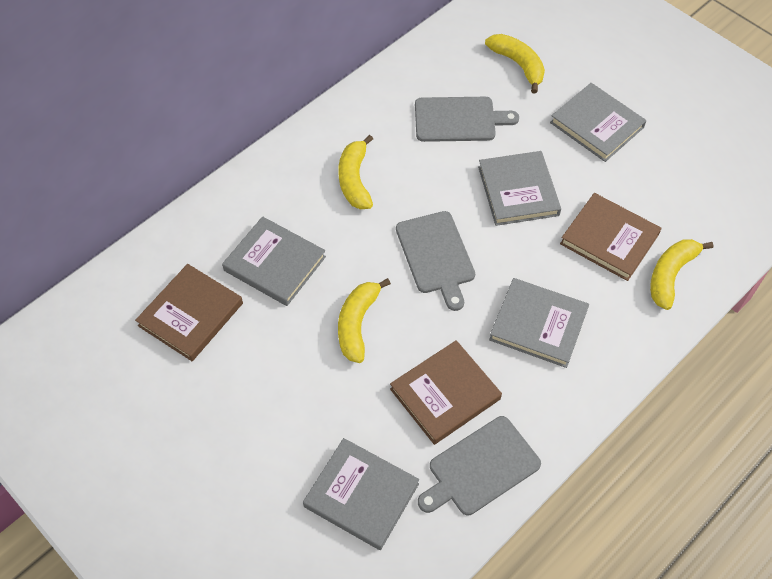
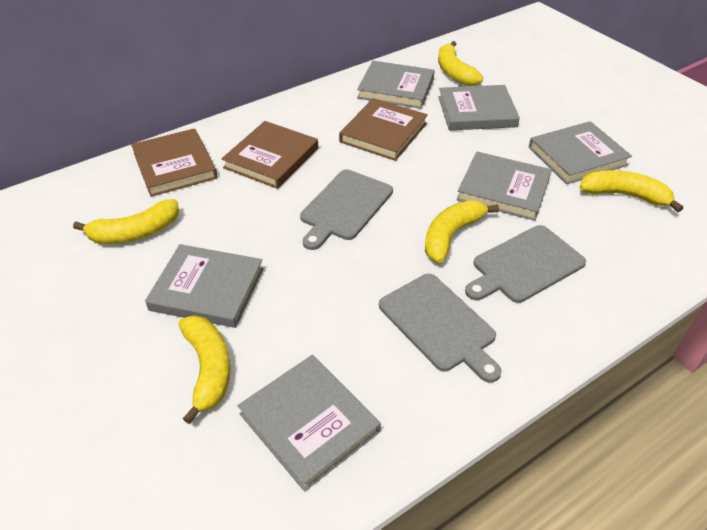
grey book: 5 -> 6
yellow banana: 4 -> 5

